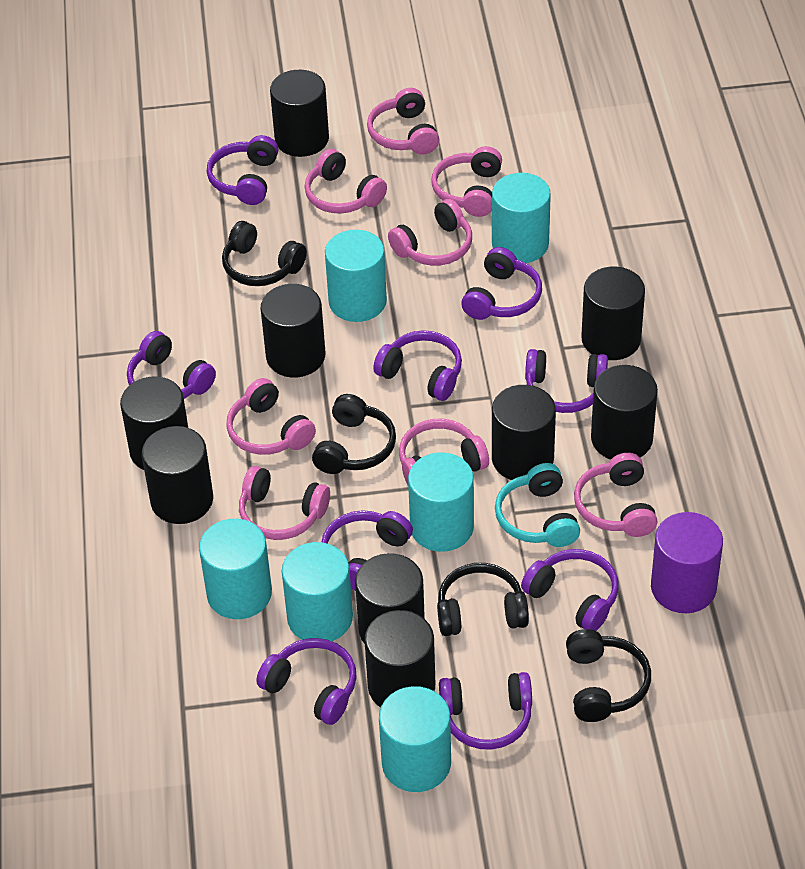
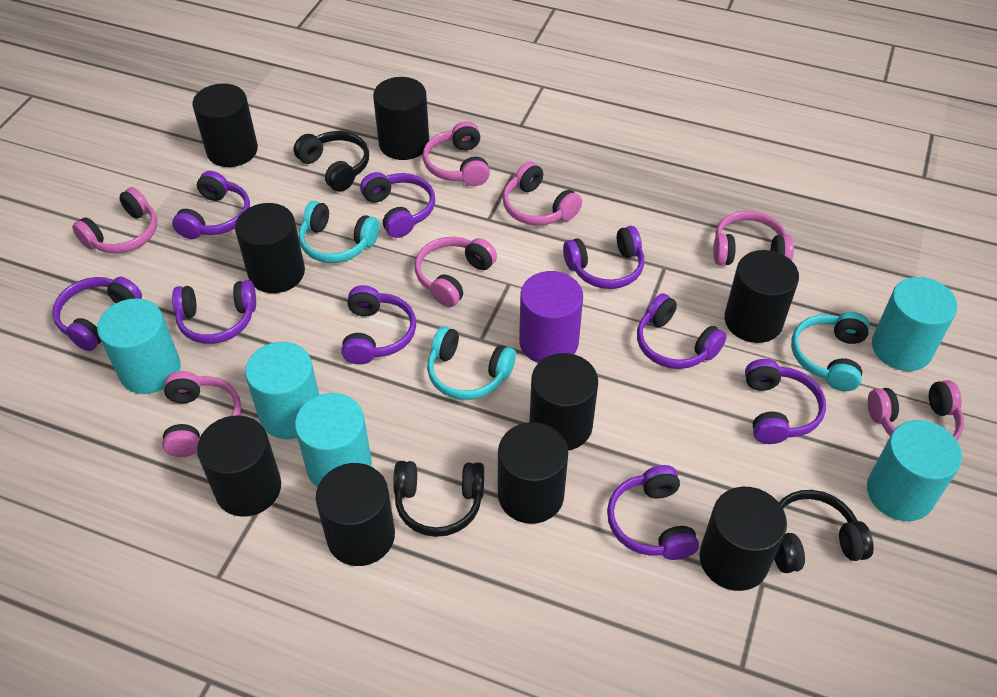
black headphones: 4 -> 3
pink headphones: 8 -> 7
turquoise cylinder: 6 -> 5
turquoise headphones: 1 -> 3

